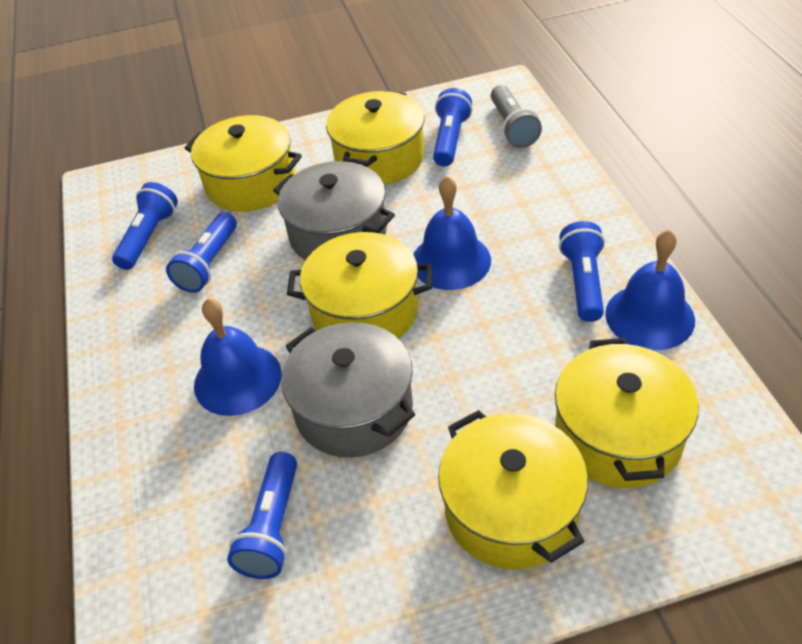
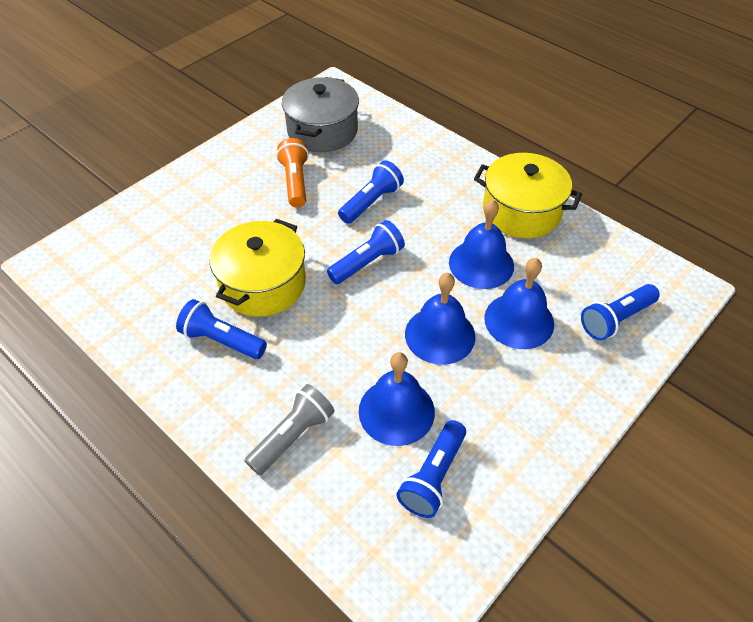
blue bell: 3 -> 4
grey pot: 2 -> 1
orange flashlight: 0 -> 1
yellow pot: 5 -> 2

